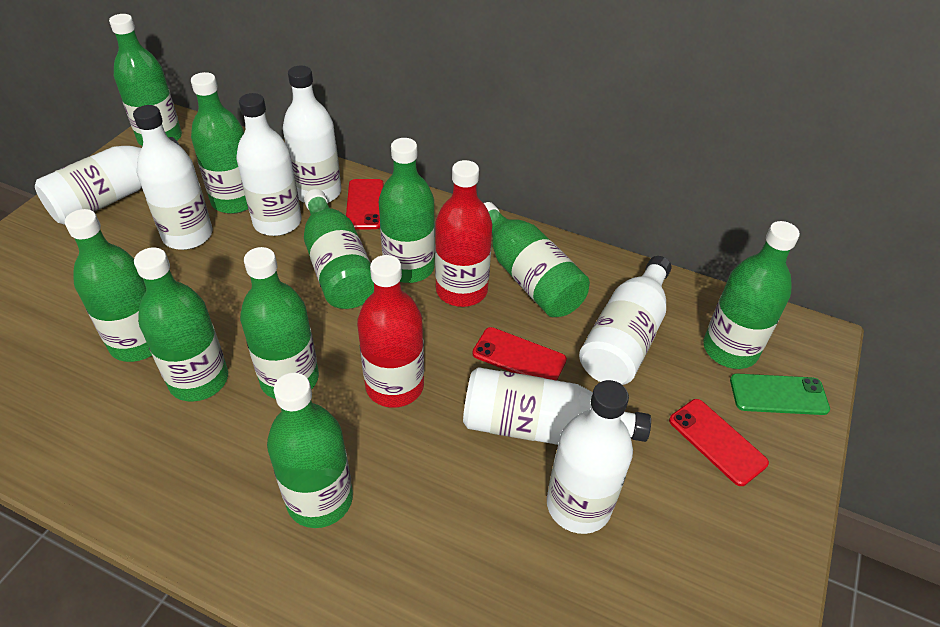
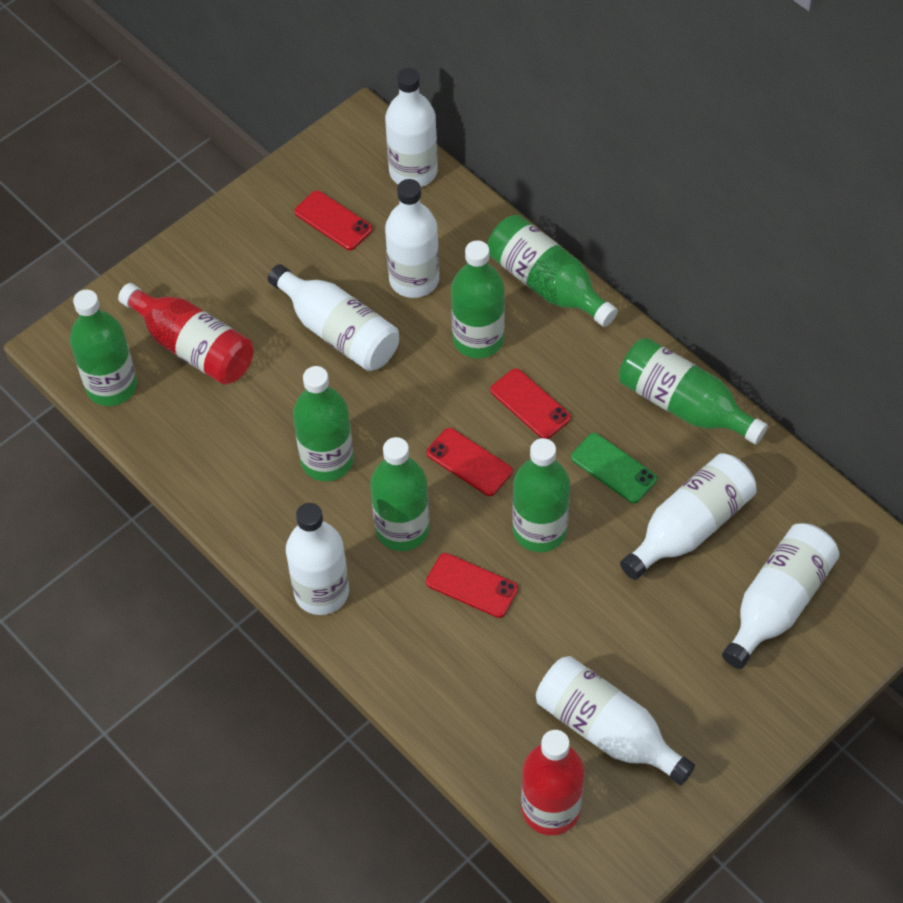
green bottle: 10 -> 7
red phone: 3 -> 4

